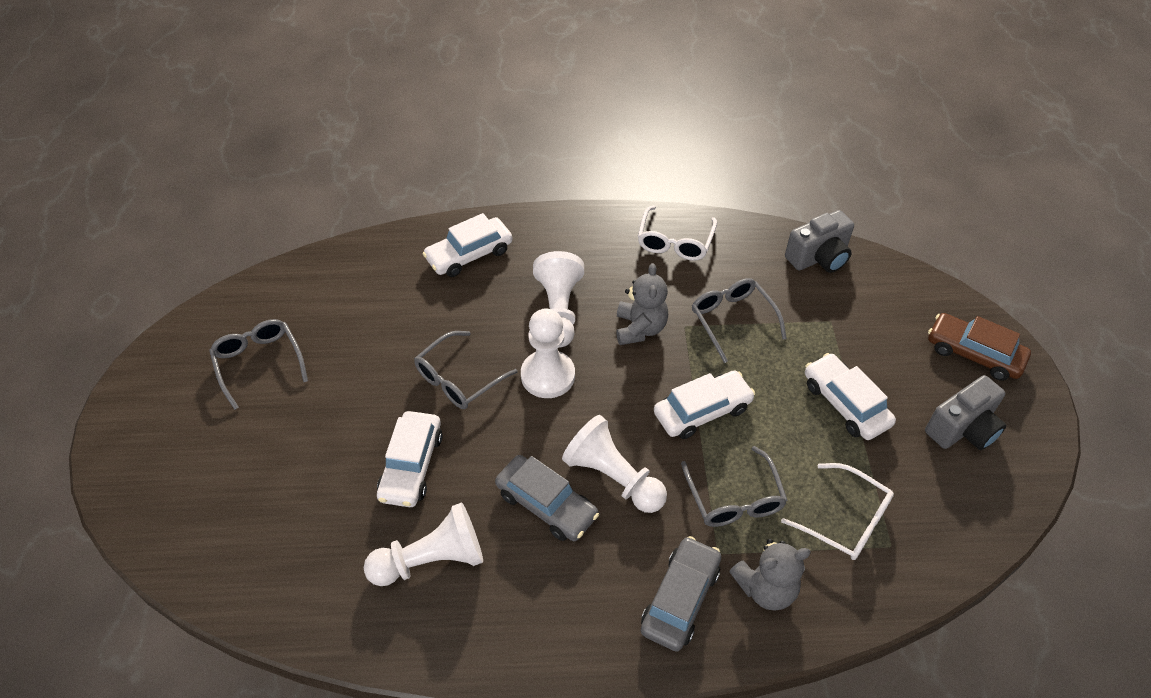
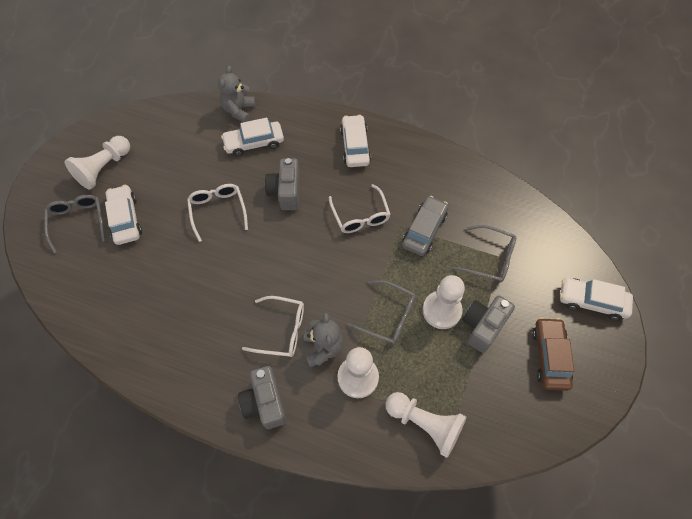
grey camera: 2 -> 3
grey car: 2 -> 1
grey glasses: 4 -> 3
white glasses: 2 -> 3

